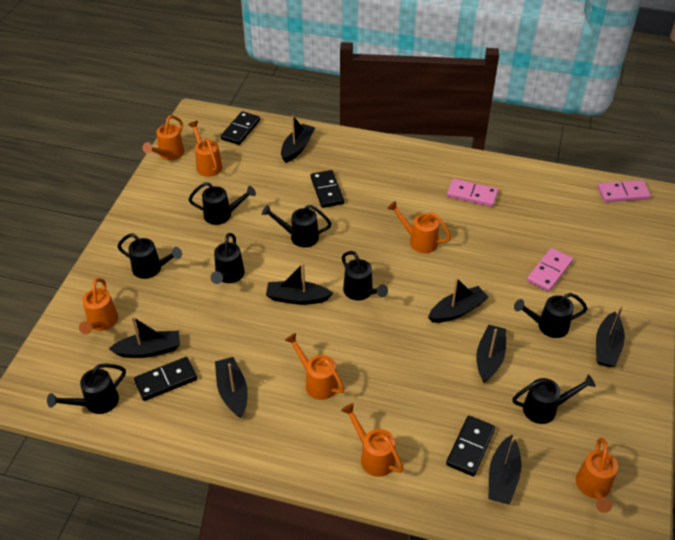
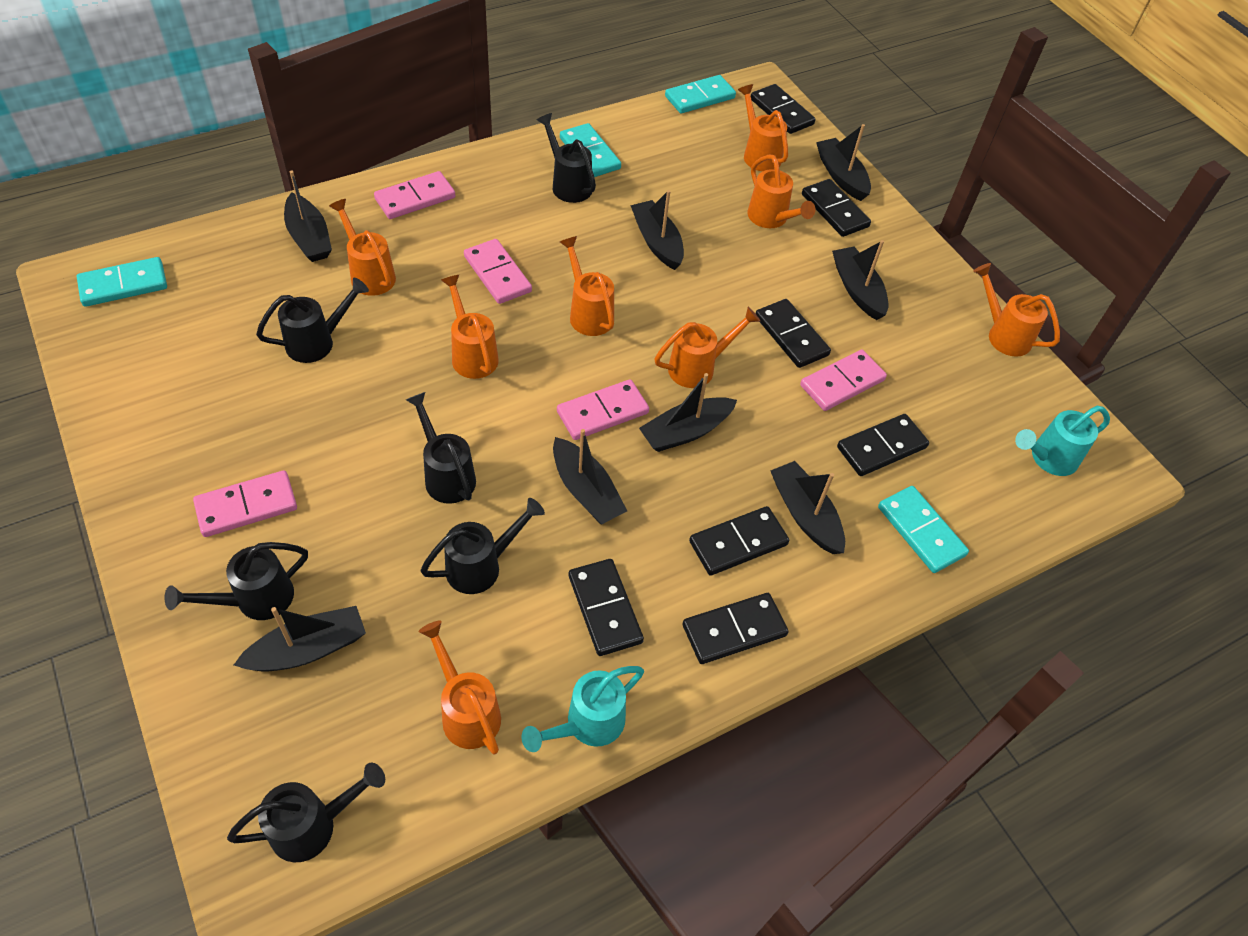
black domino: 4 -> 7
black watering can: 8 -> 6
orange watering can: 7 -> 8
pink domino: 3 -> 5
turquoise domino: 0 -> 4
turquoise watering can: 0 -> 2

